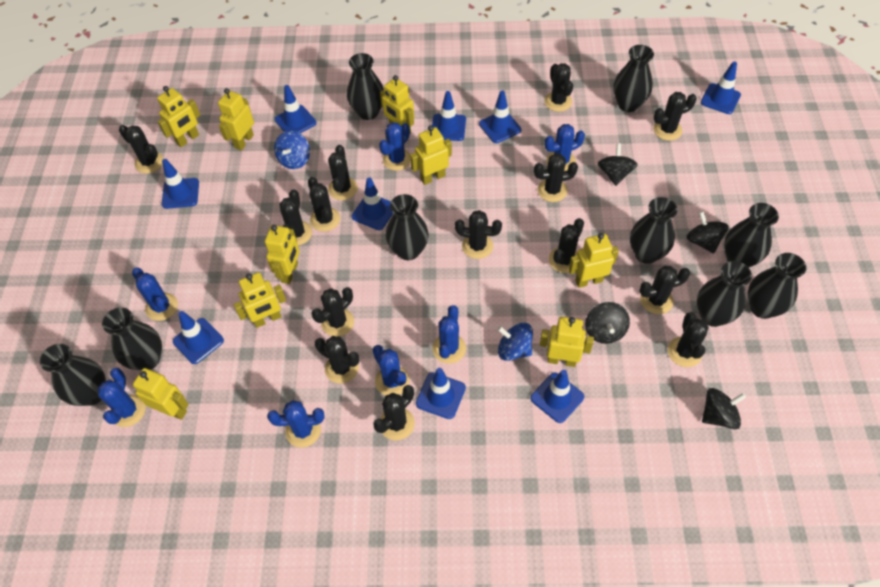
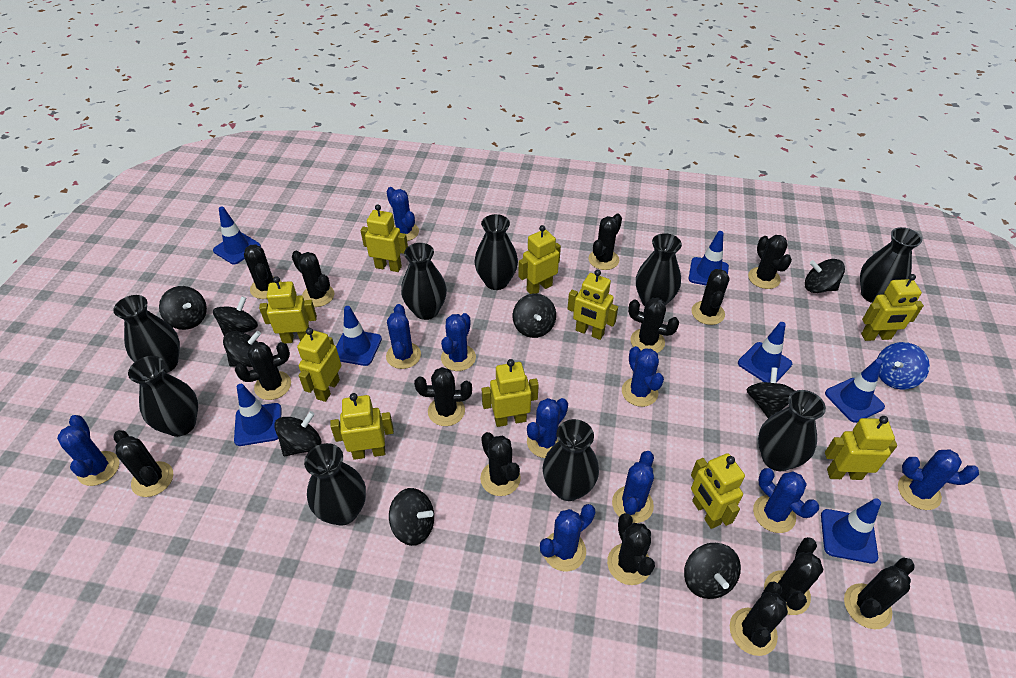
black spinning top: 4 -> 9
blue cactus: 7 -> 10
blue spinning top: 2 -> 1
blue traffic cone: 9 -> 7
yellow robot: 9 -> 10

